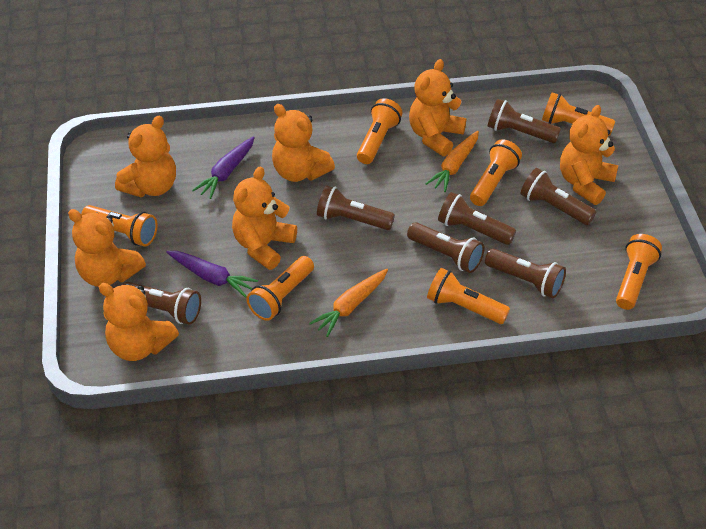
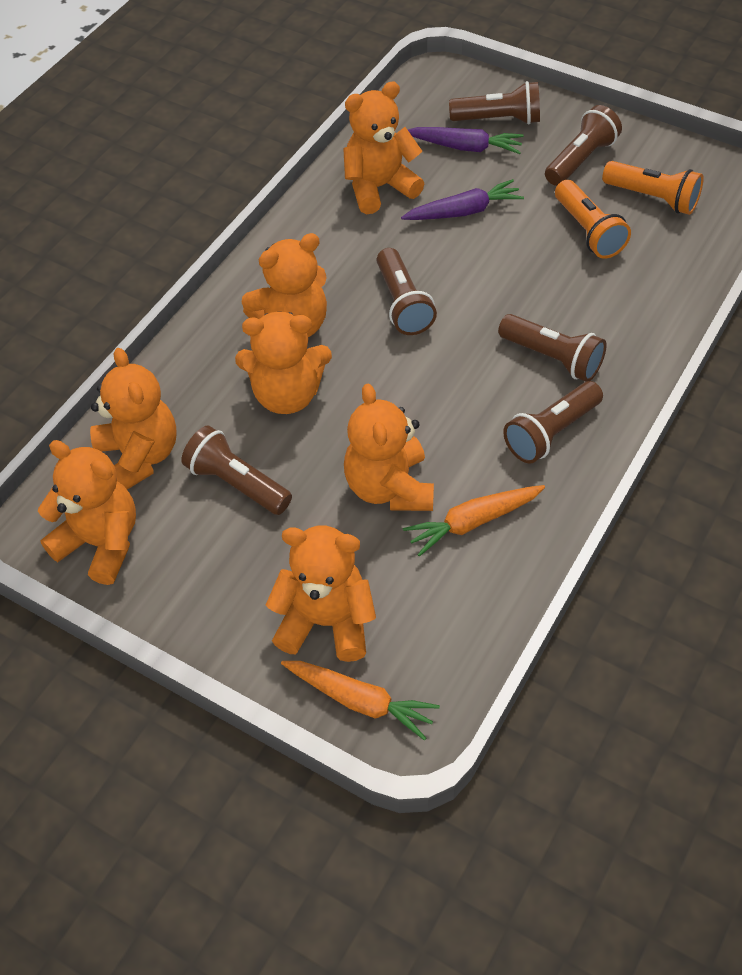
brown flashlight: 7 -> 6
orange flashlight: 7 -> 2

